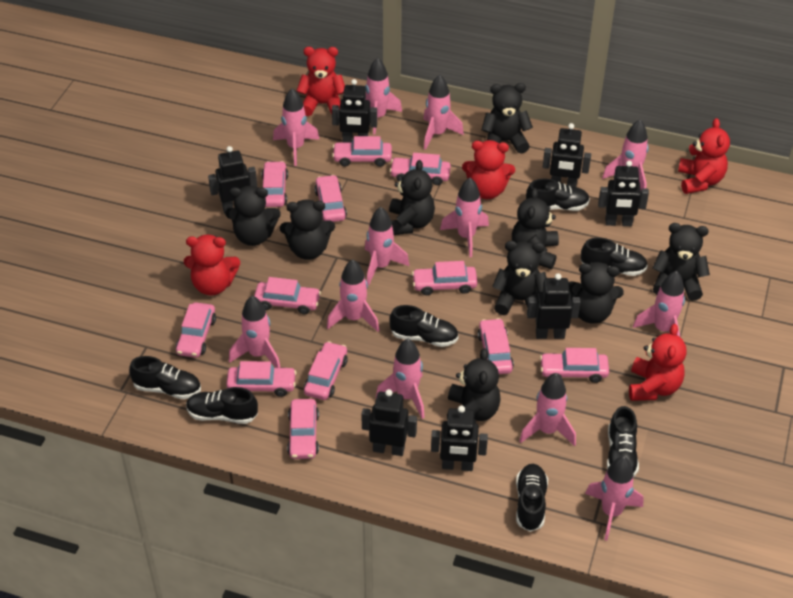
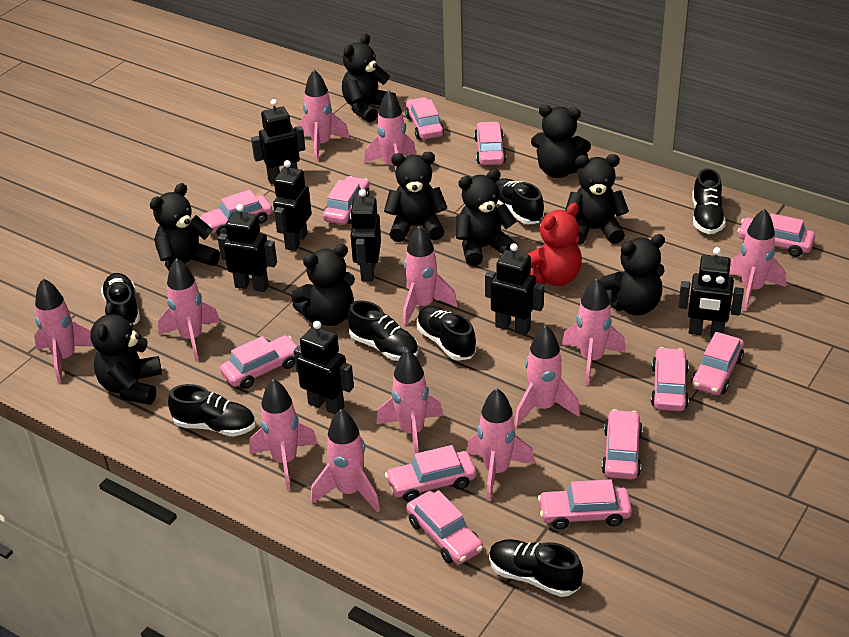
red teddy bear: 5 -> 1

